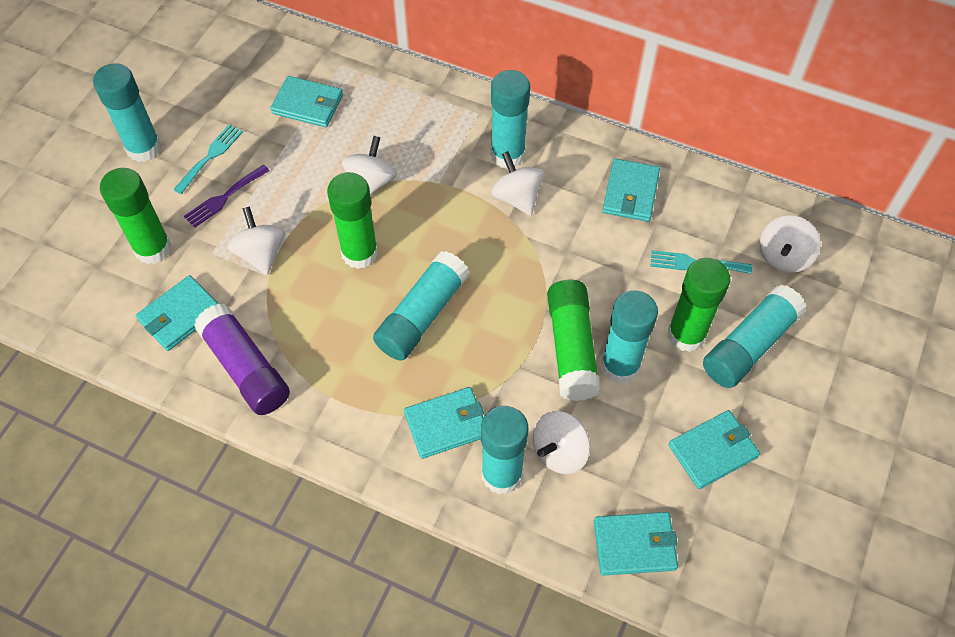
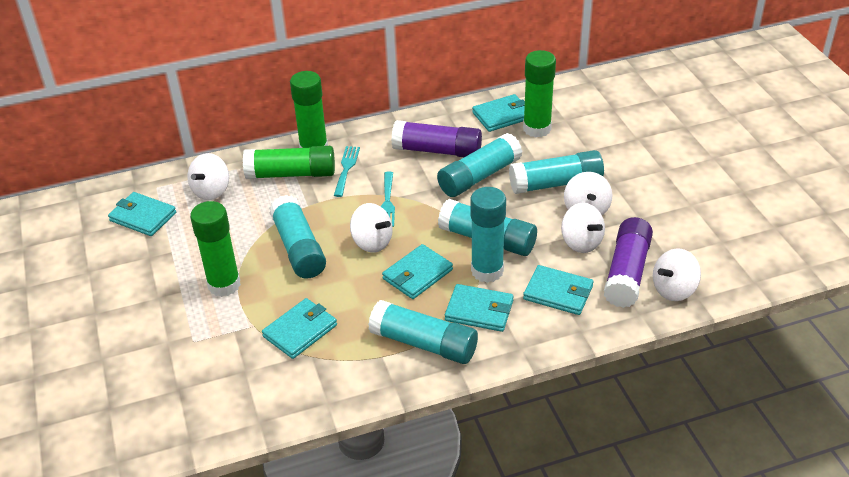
purple fork: 1 -> 0
purple glue stick: 1 -> 2

